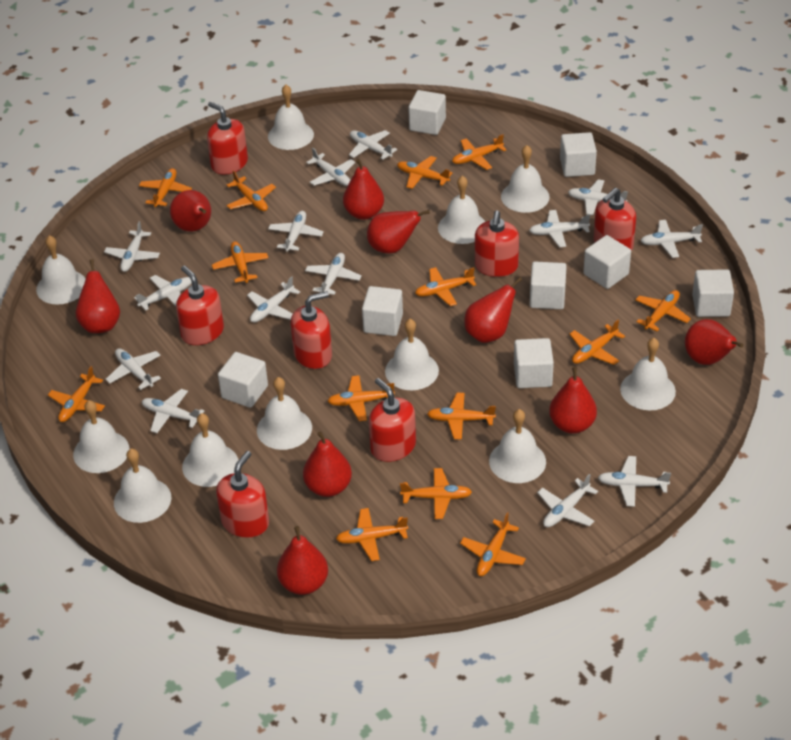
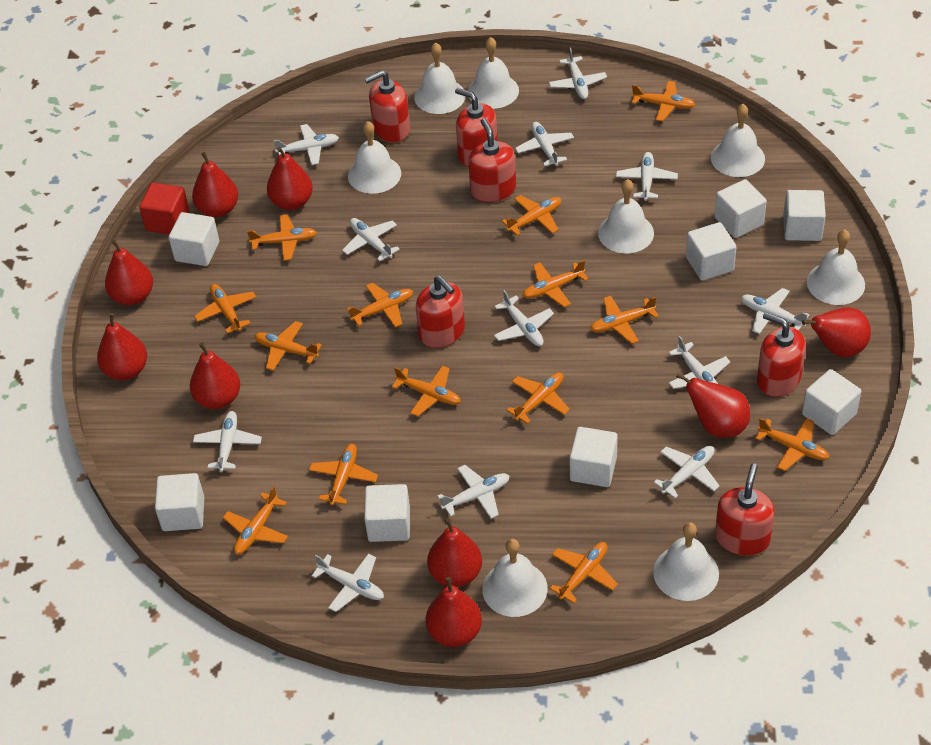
red cube: 0 -> 1
red soap dispenser: 7 -> 6
white bell: 11 -> 8
white plane: 14 -> 12

